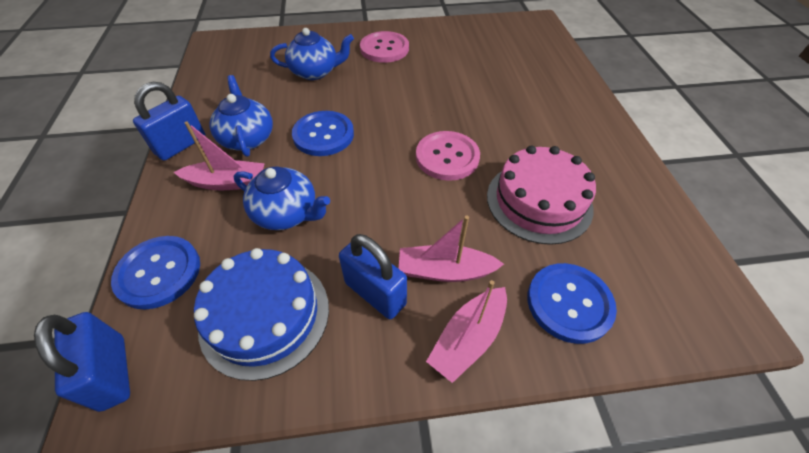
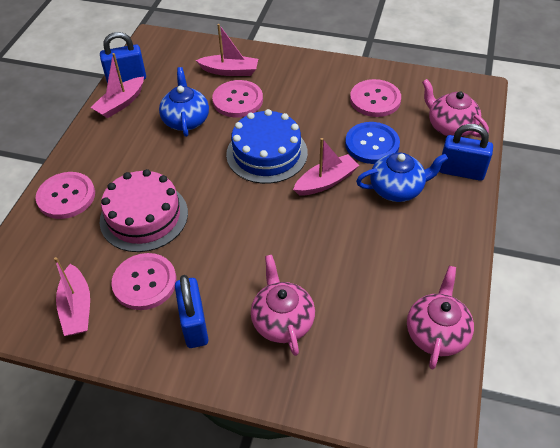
blue button: 3 -> 1
blue teapot: 3 -> 2
pink boat: 3 -> 4
pink button: 2 -> 4
pink teapot: 0 -> 3

